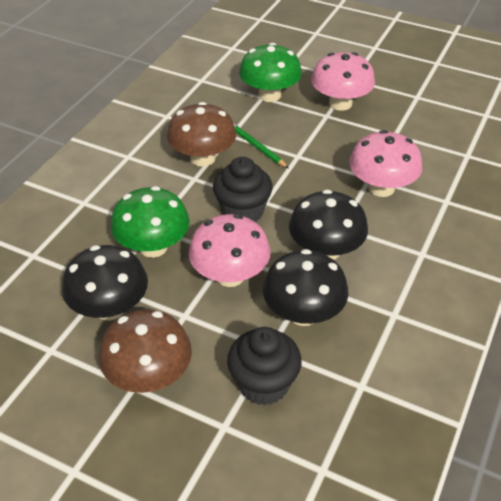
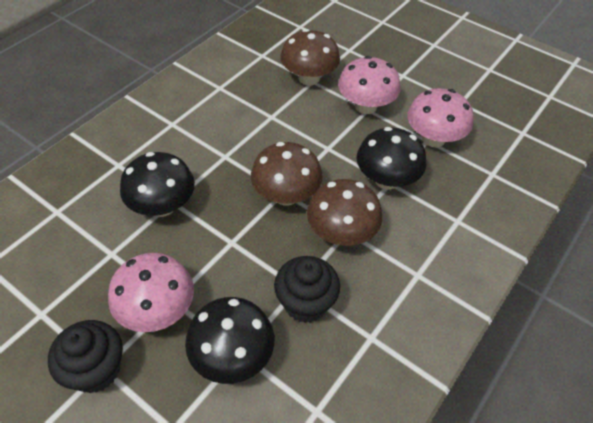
brown mushroom: 2 -> 3
green mushroom: 2 -> 0
green pencil: 1 -> 0

